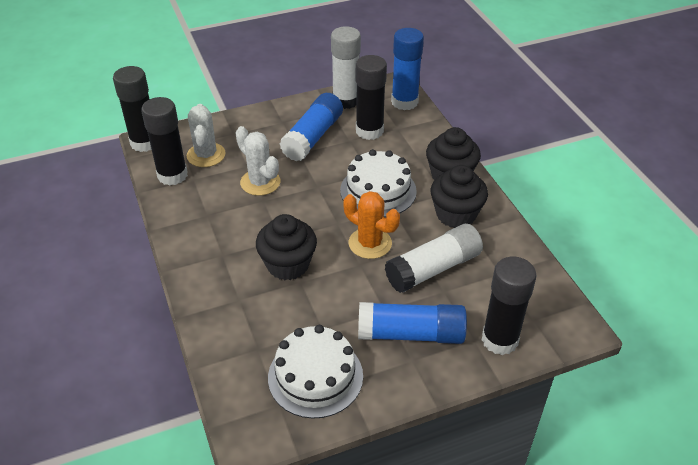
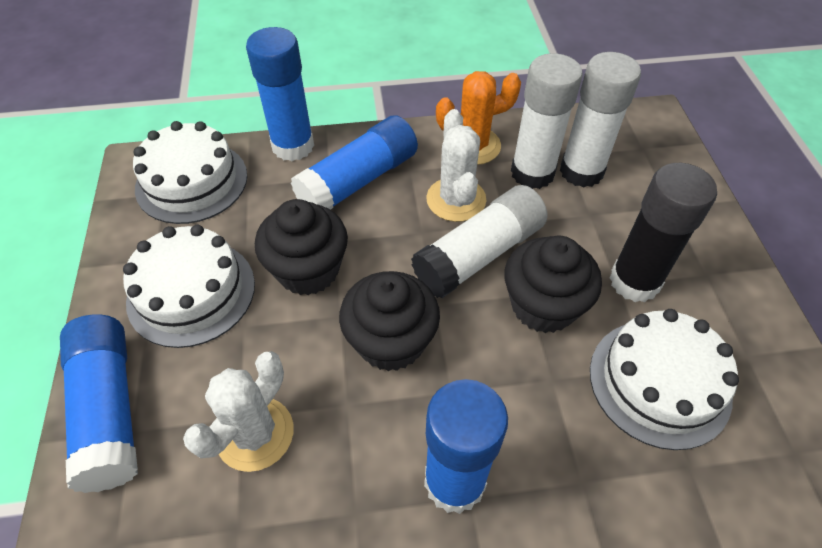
black glue stick: 4 -> 1
blue glue stick: 3 -> 4
white cake: 2 -> 3
white glue stick: 2 -> 3

